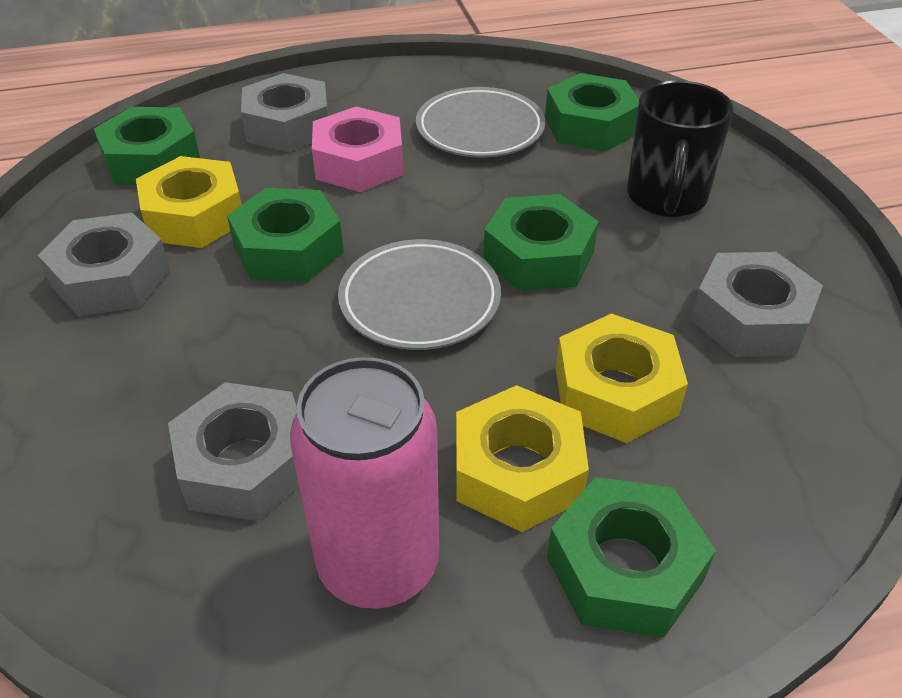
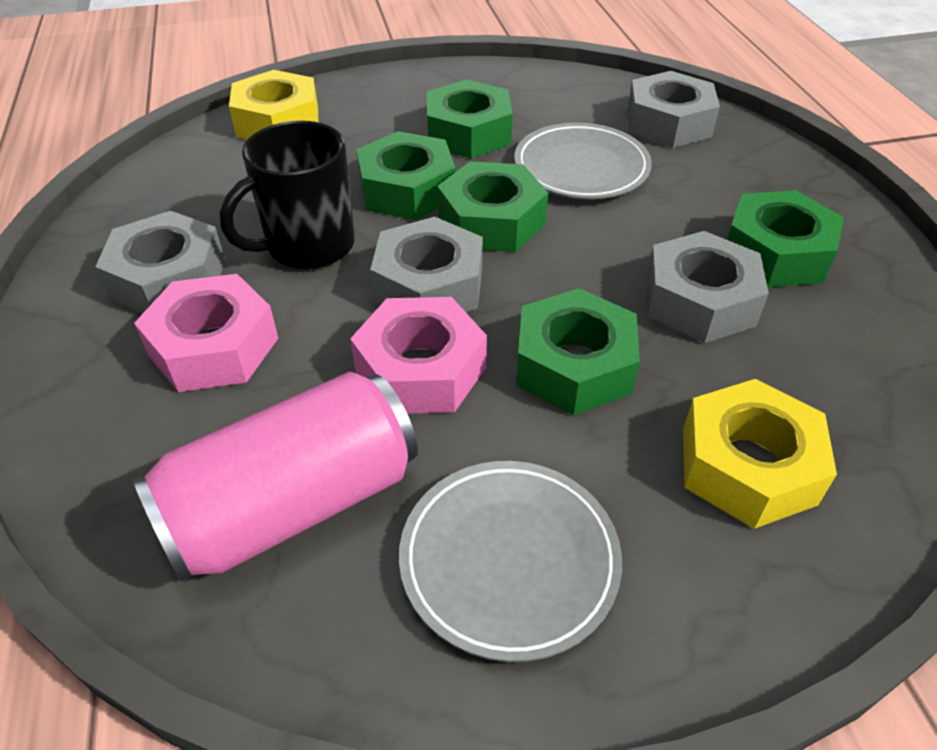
pink nut: 1 -> 2
yellow nut: 3 -> 2

